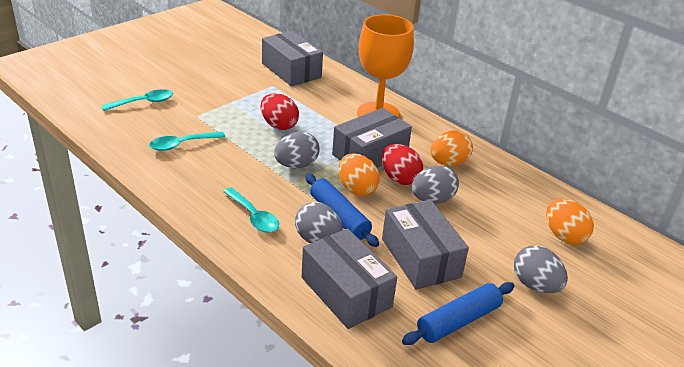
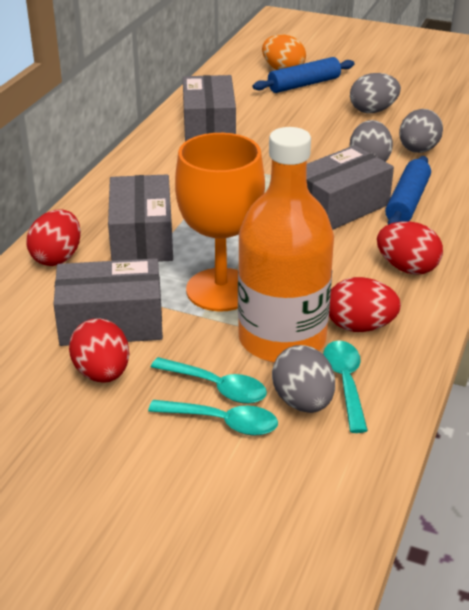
orange bottle: 0 -> 1
orange egg: 3 -> 1
red egg: 2 -> 4

